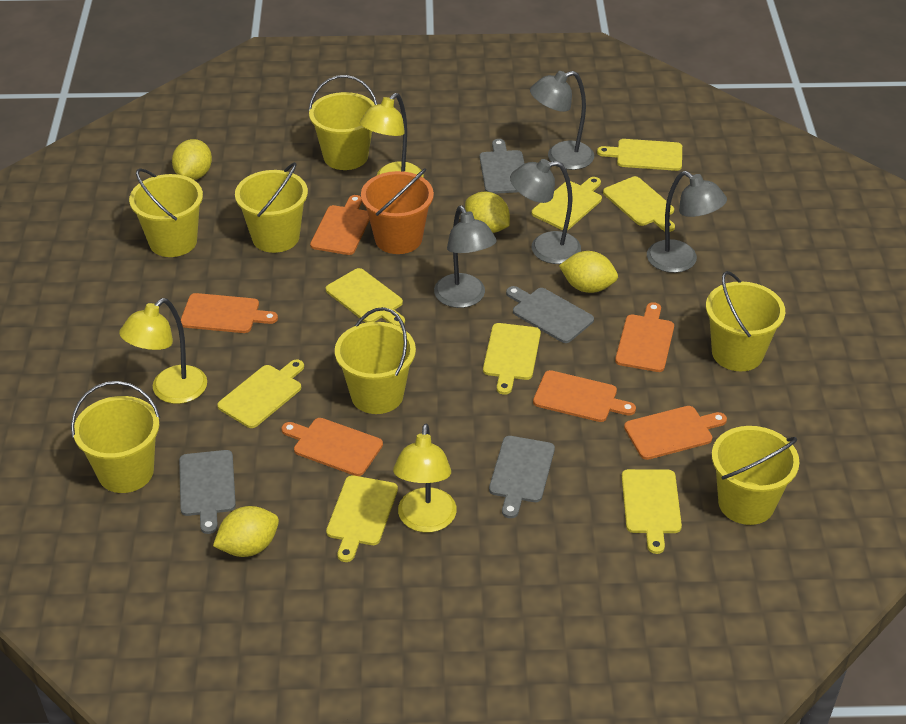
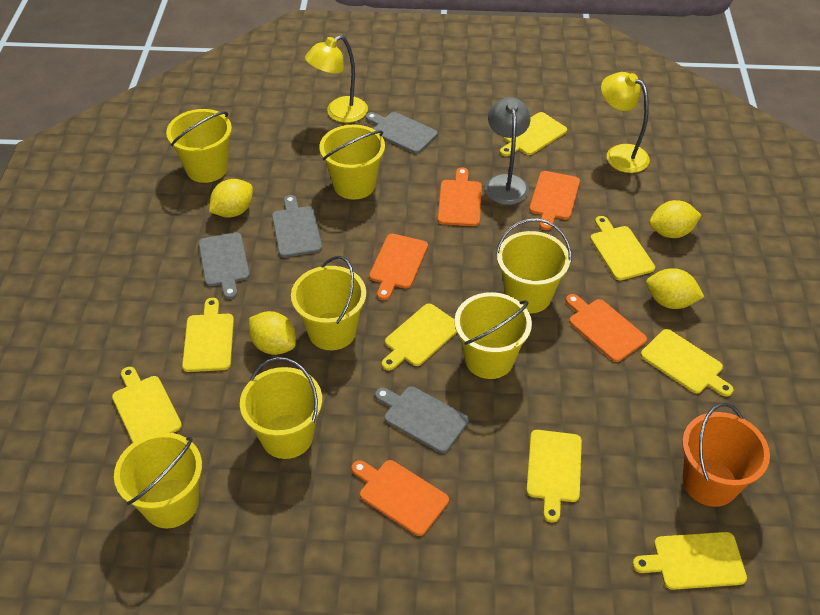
grey lamp: 4 -> 1
orange cutting board: 6 -> 5
yellow lamp: 3 -> 2

